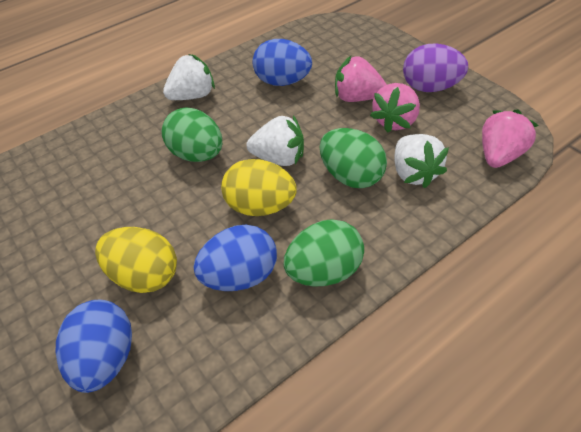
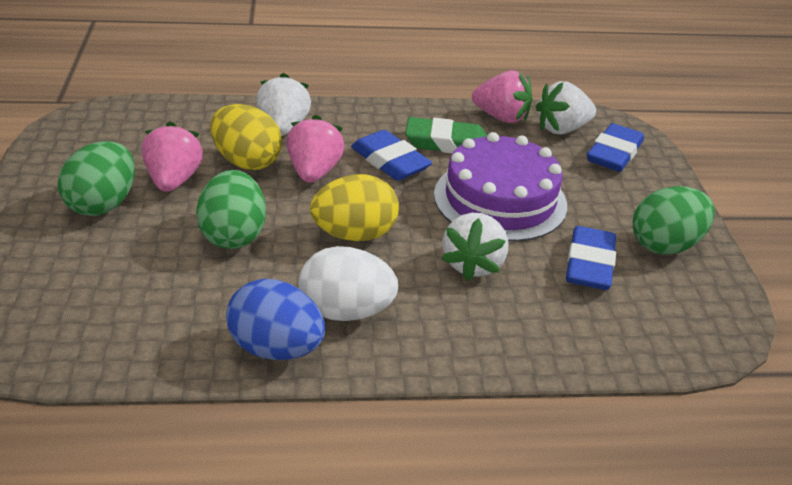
blue egg: 3 -> 1
blue eraser: 0 -> 3
green eraser: 0 -> 1
purple cake: 0 -> 1
purple egg: 1 -> 0
white egg: 0 -> 1

